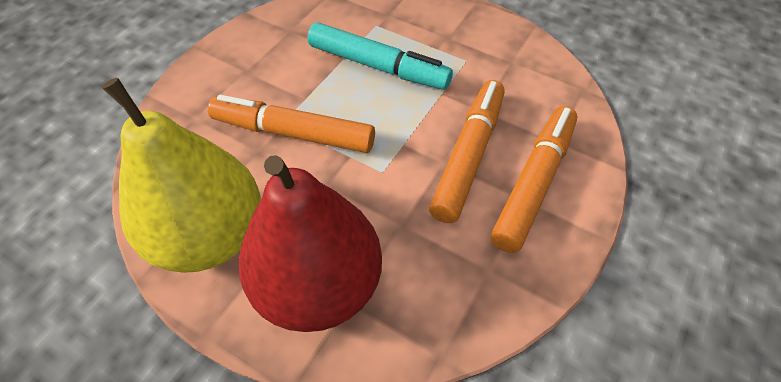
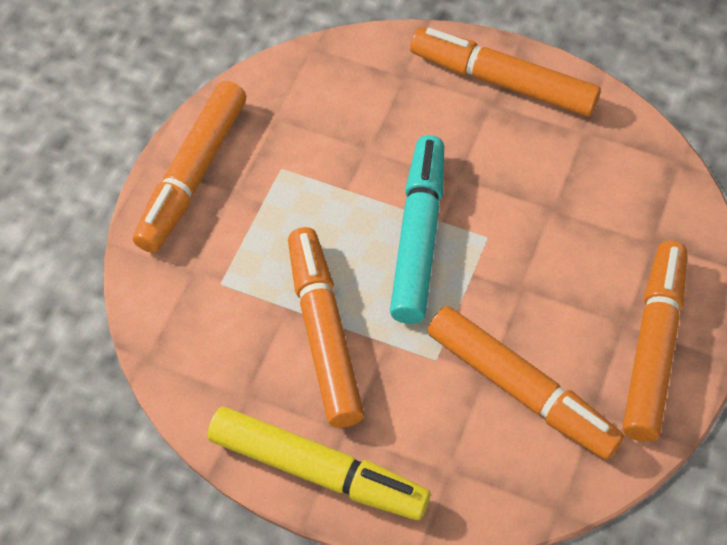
orange marker: 3 -> 5
red pear: 1 -> 0
yellow marker: 0 -> 1
yellow pear: 1 -> 0

